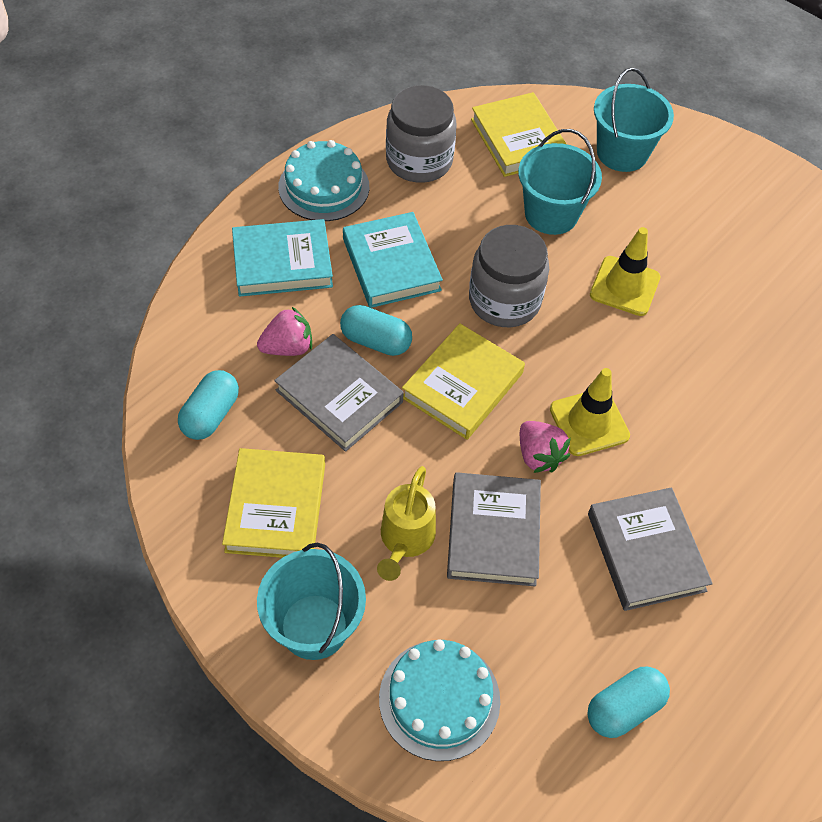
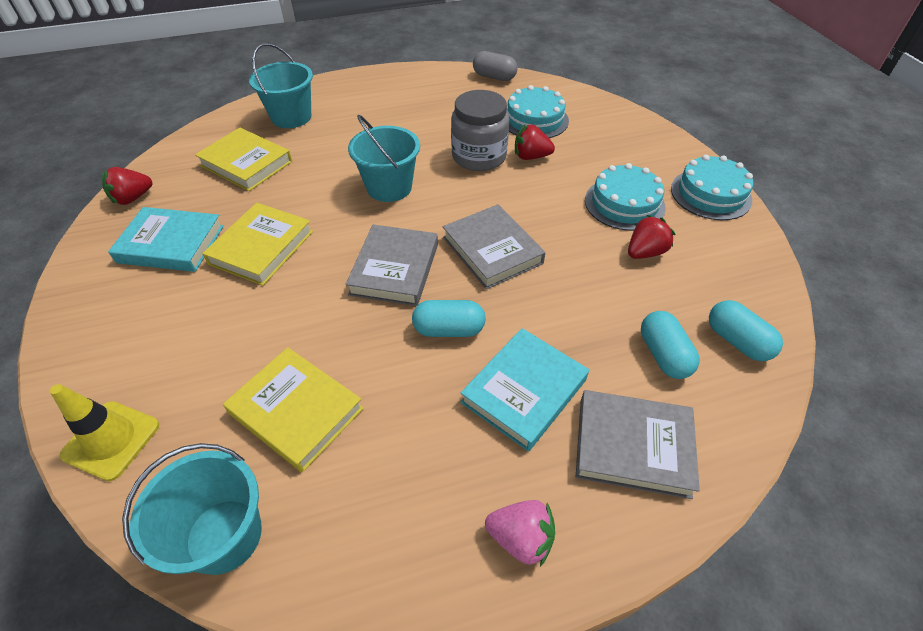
grey capsule: 0 -> 1
grey jar: 2 -> 1
pink strawberry: 2 -> 1
red strawberry: 0 -> 3
turquoise cake: 2 -> 3
yellow traffic cone: 2 -> 1
yellow watering can: 1 -> 0

